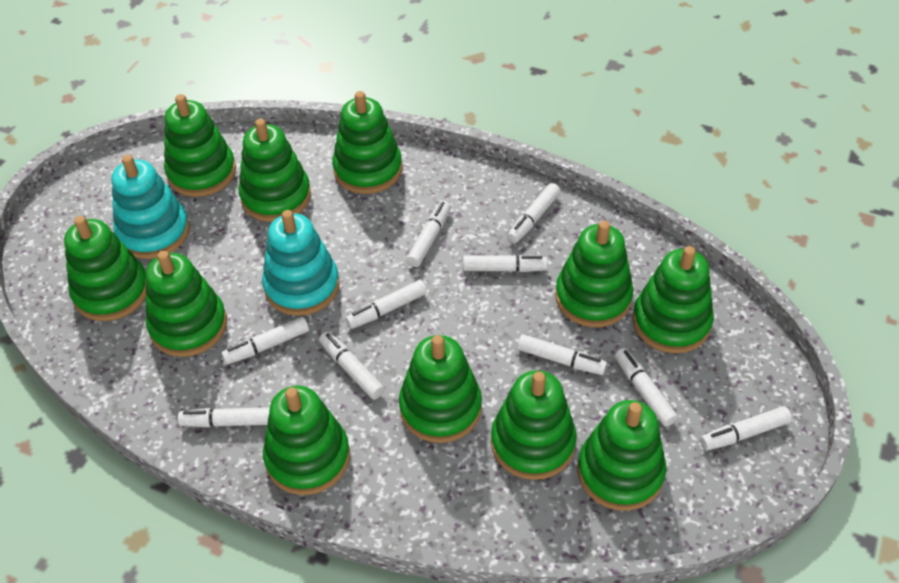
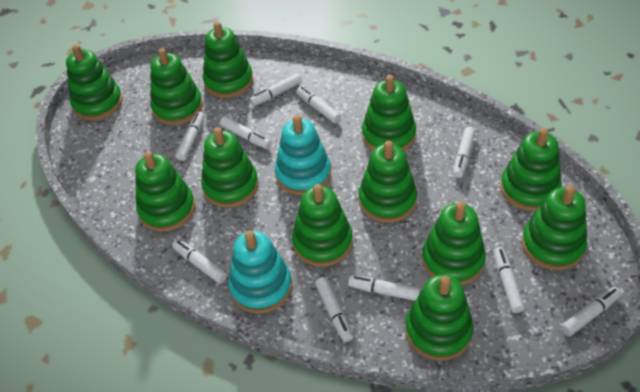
green stacking toy: 11 -> 12

